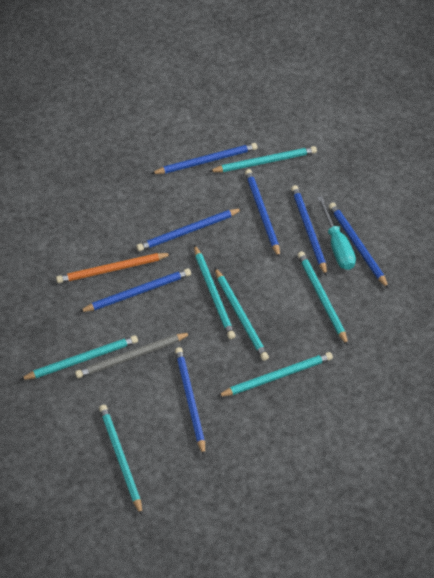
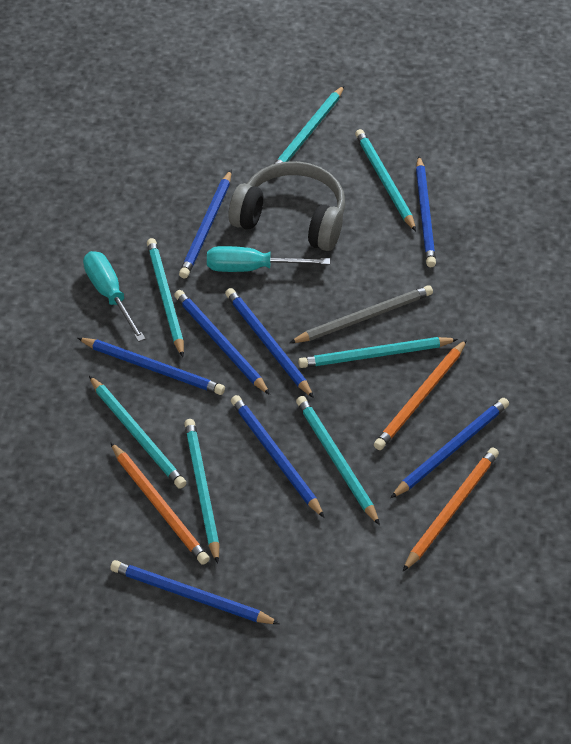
blue pencil: 7 -> 8
grey headphones: 0 -> 1
orange pencil: 1 -> 3
turquoise screwdriver: 1 -> 2

